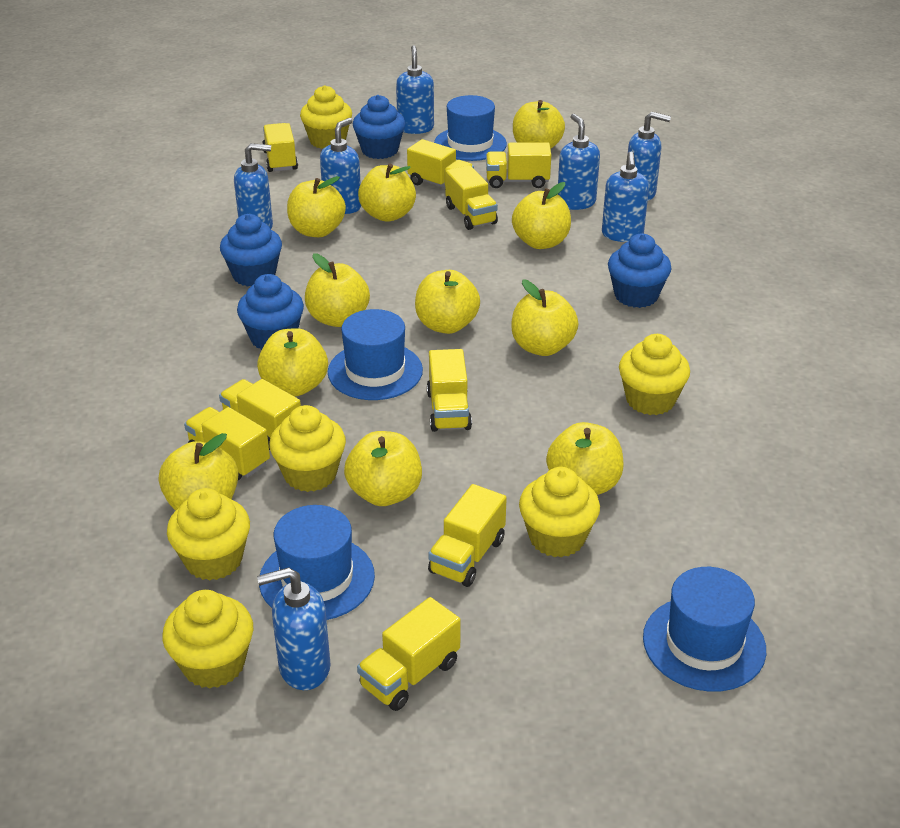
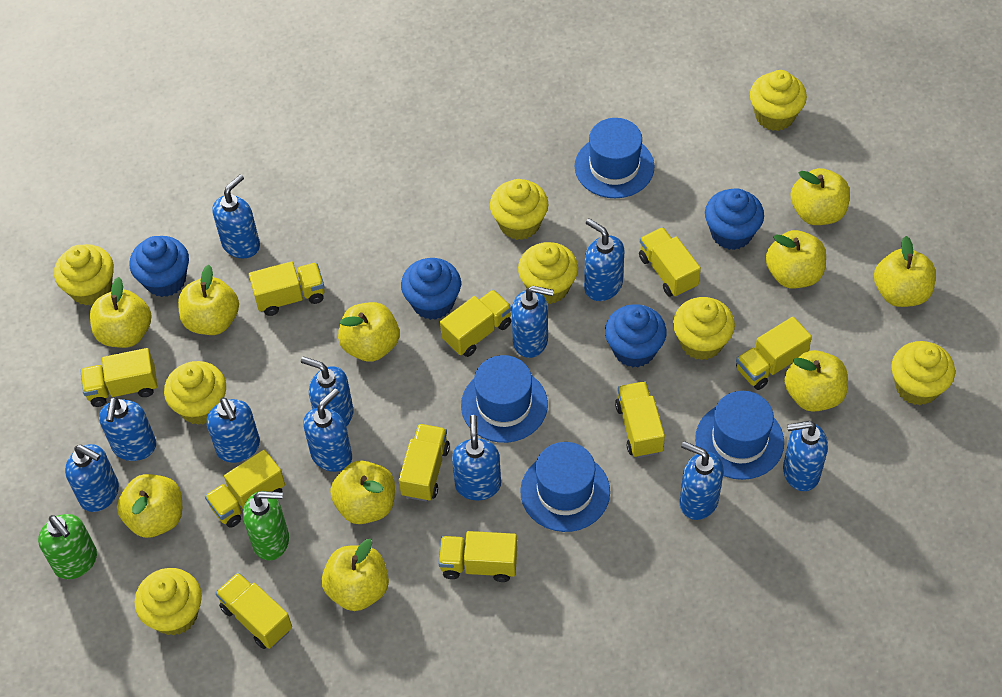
blue soap dispenser: 7 -> 11
green soap dispenser: 0 -> 2
yellow apple: 11 -> 10
yellow cupcake: 6 -> 8
yellow truck: 9 -> 10

